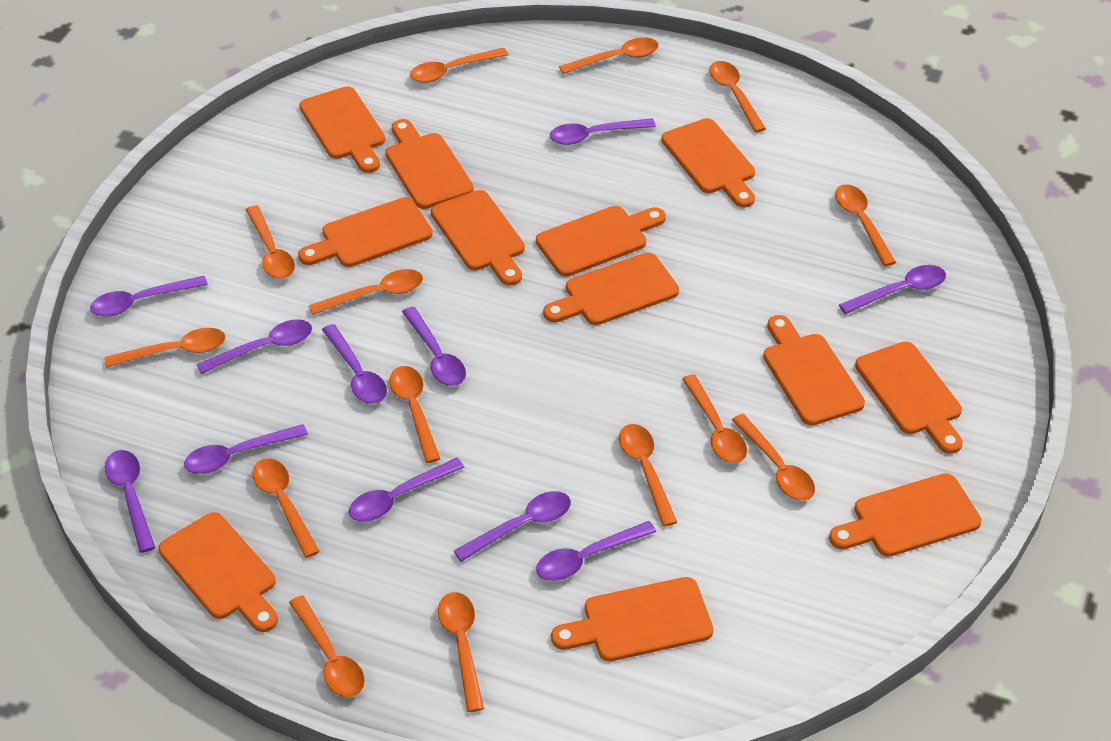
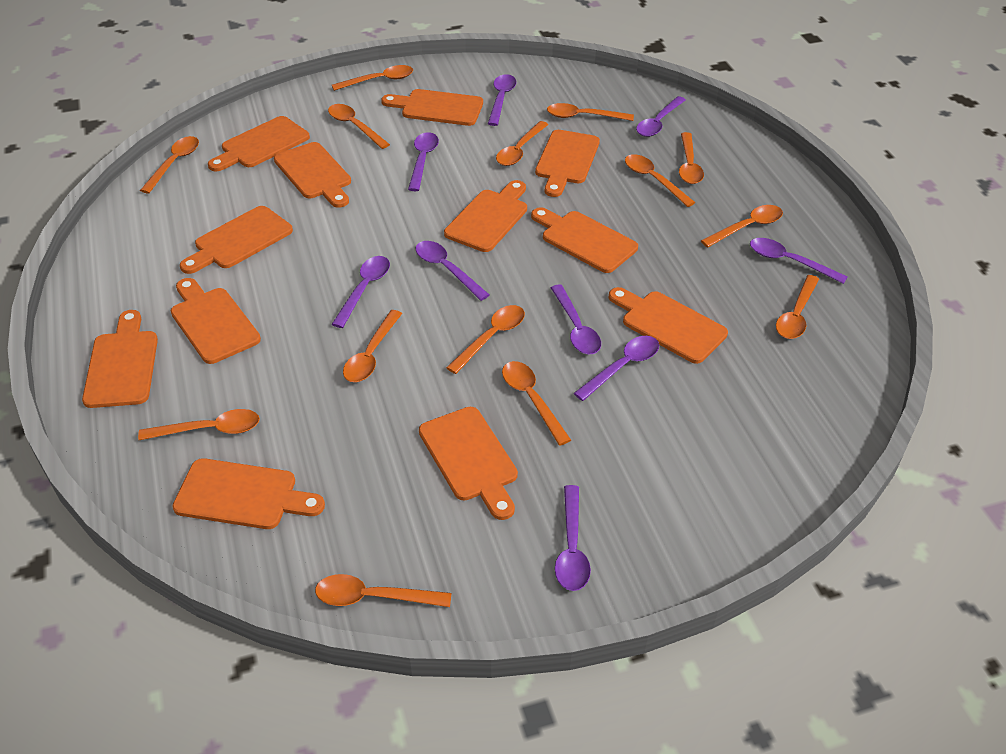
purple spoon: 11 -> 9

